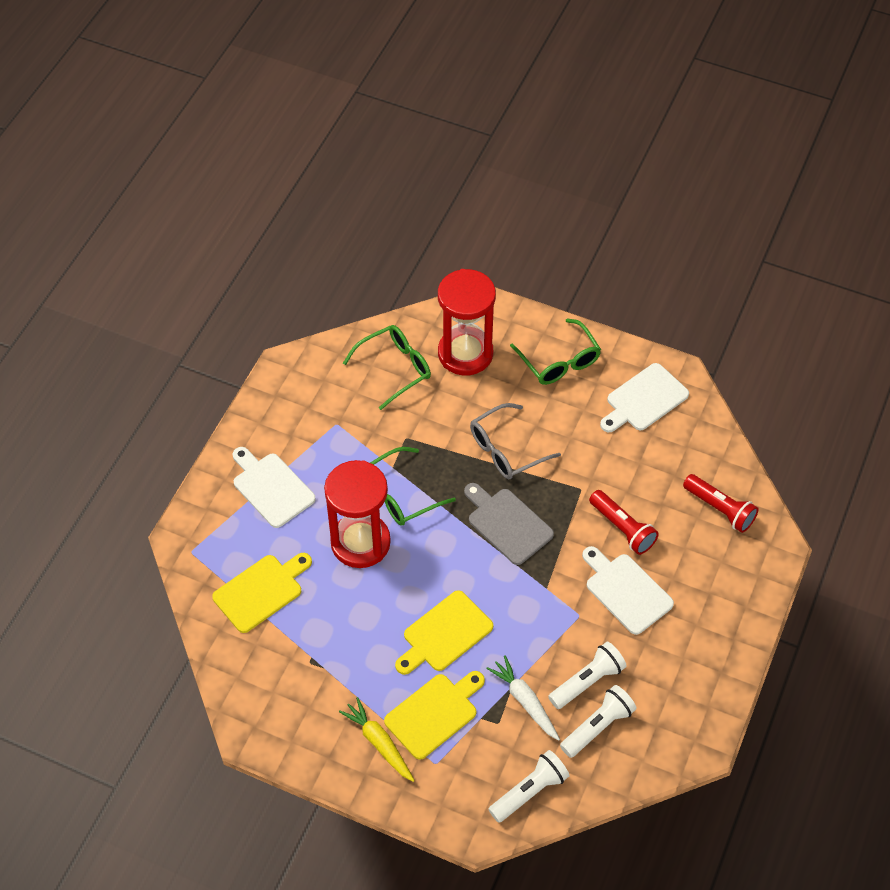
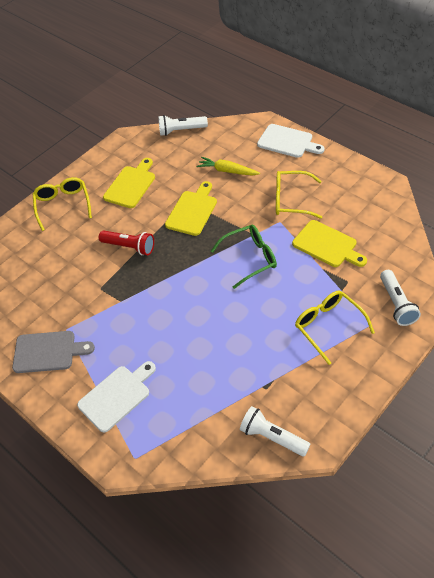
green glasses: 3 -> 1
grey glasses: 1 -> 0
red flashlight: 2 -> 1
red hourglass: 2 -> 0
white carrot: 1 -> 0
white cutting board: 3 -> 2
yellow glasses: 0 -> 3

